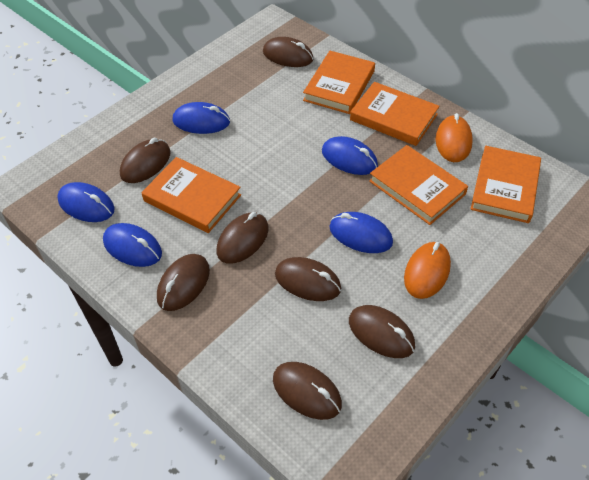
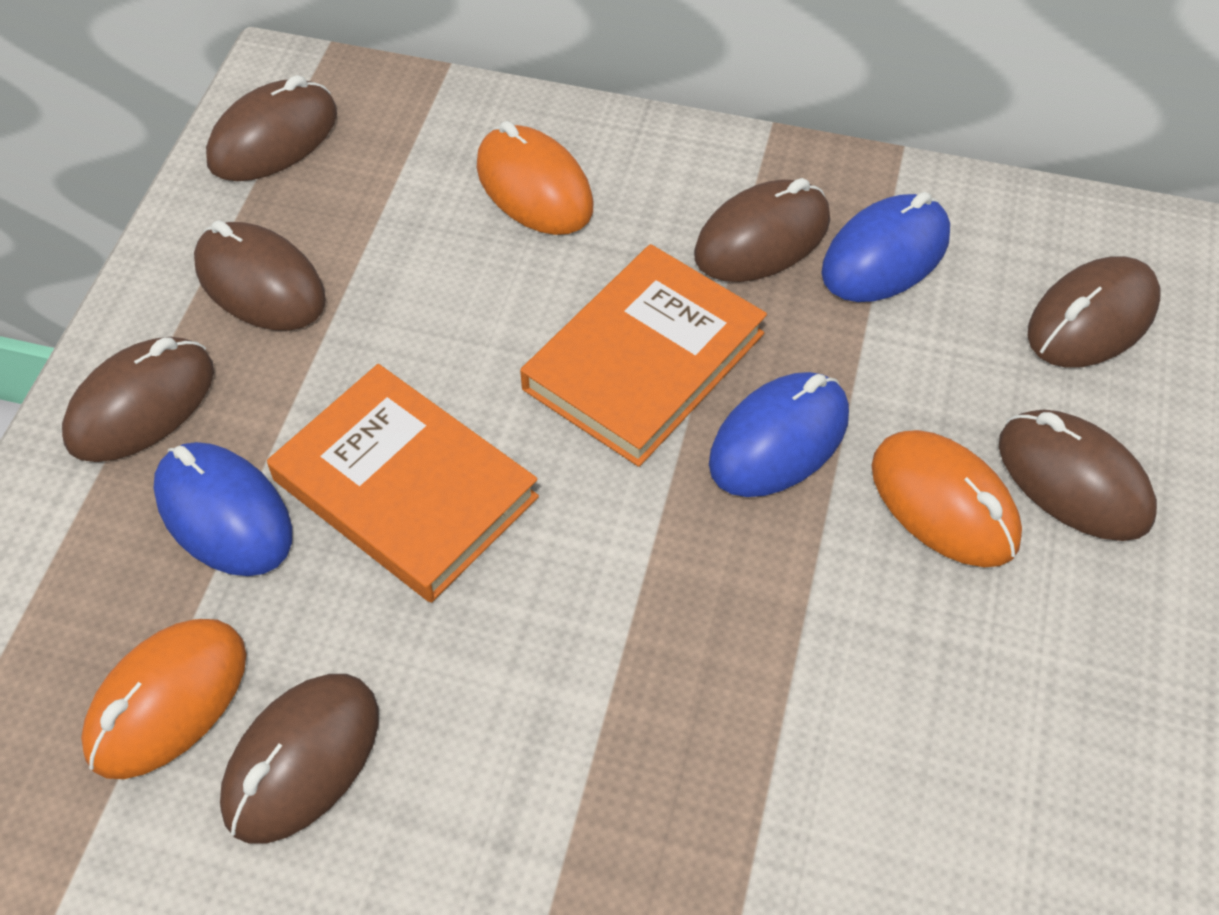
blue mouse: 5 -> 3
orange book: 5 -> 2
orange mouse: 2 -> 3

